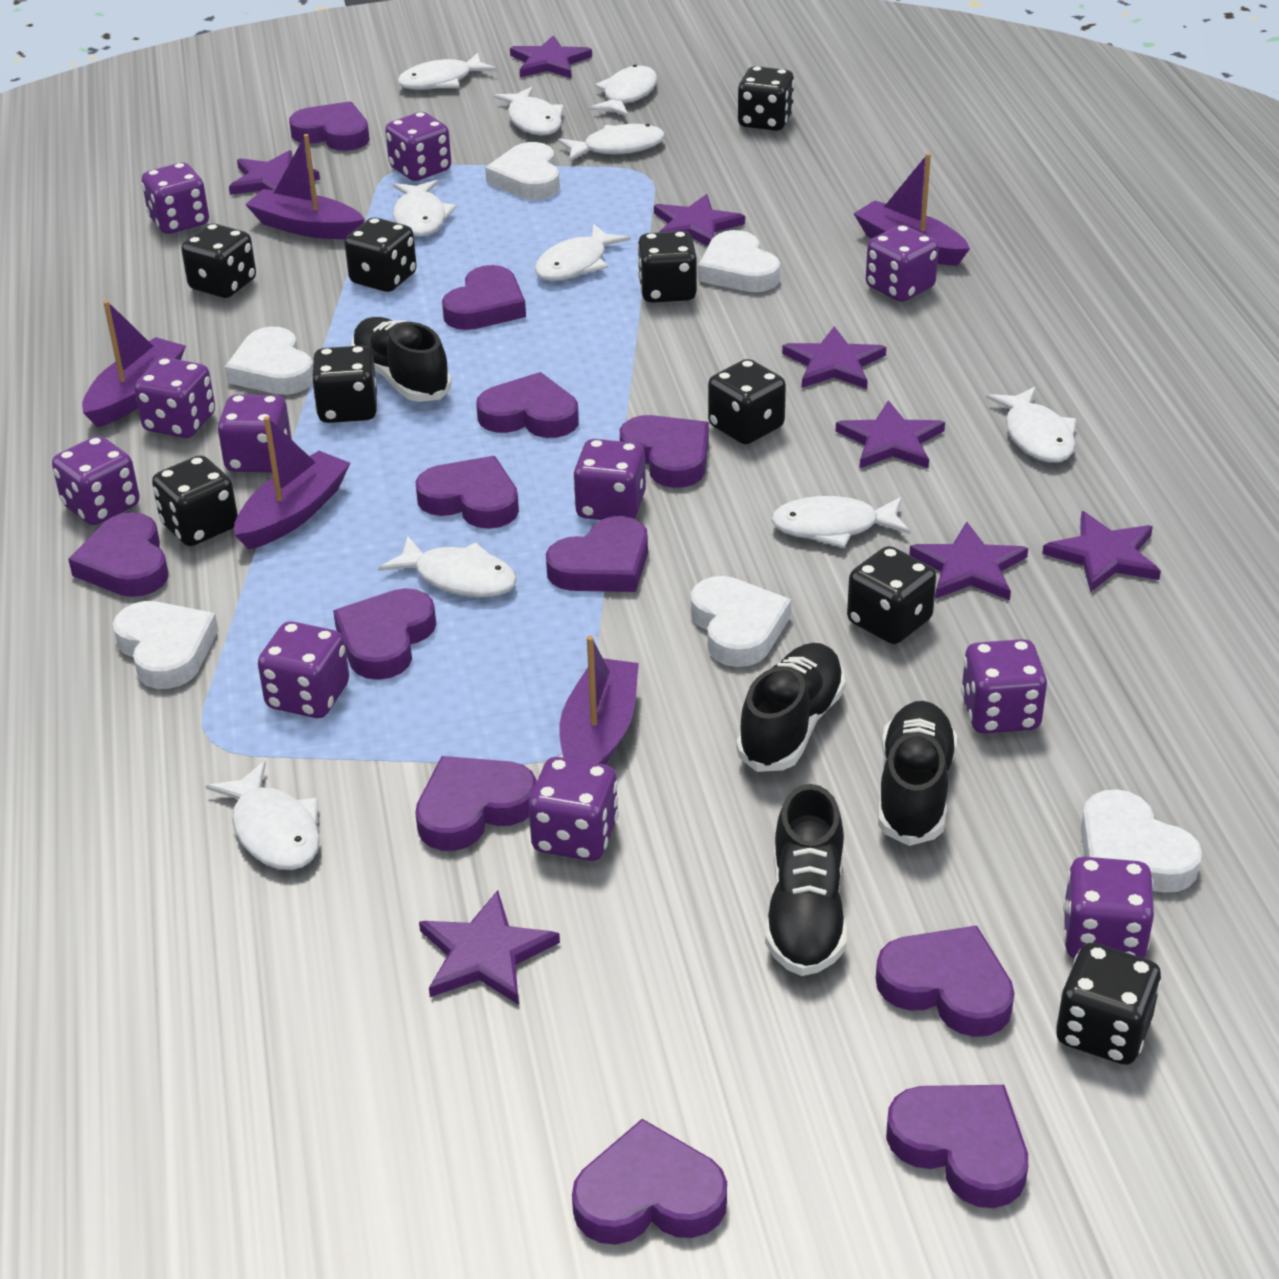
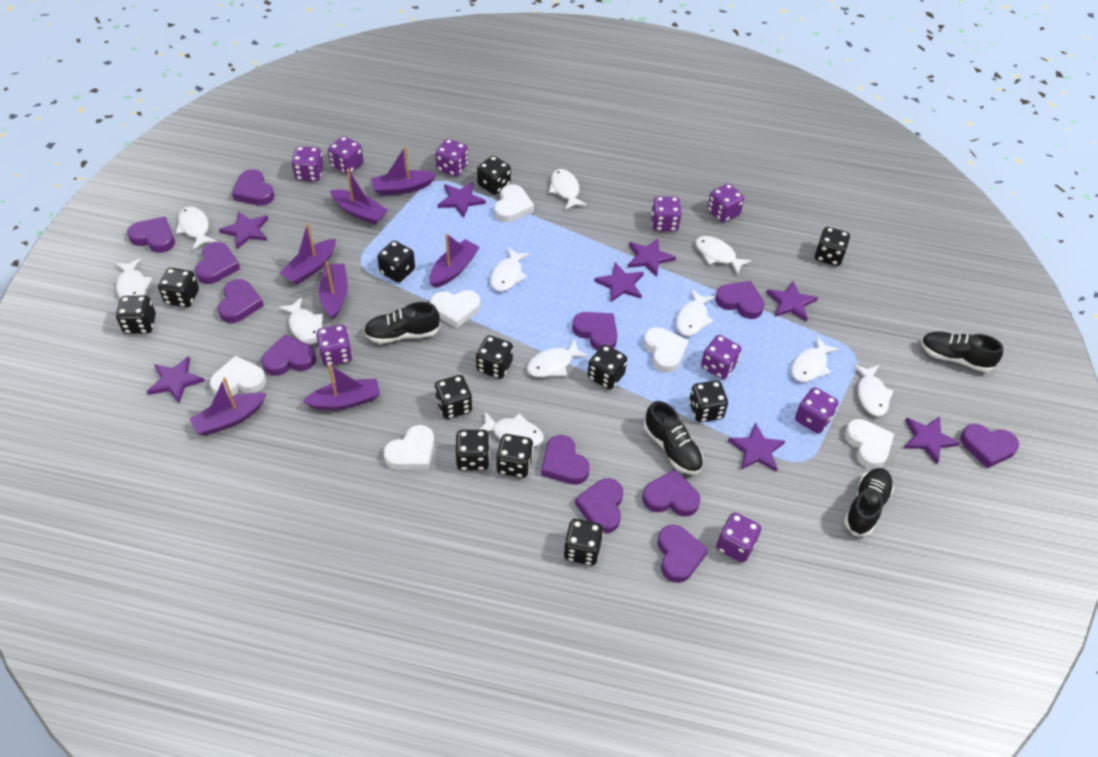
black dice: 9 -> 12
purple boat: 5 -> 7
purple dice: 11 -> 9
white fish: 10 -> 11

